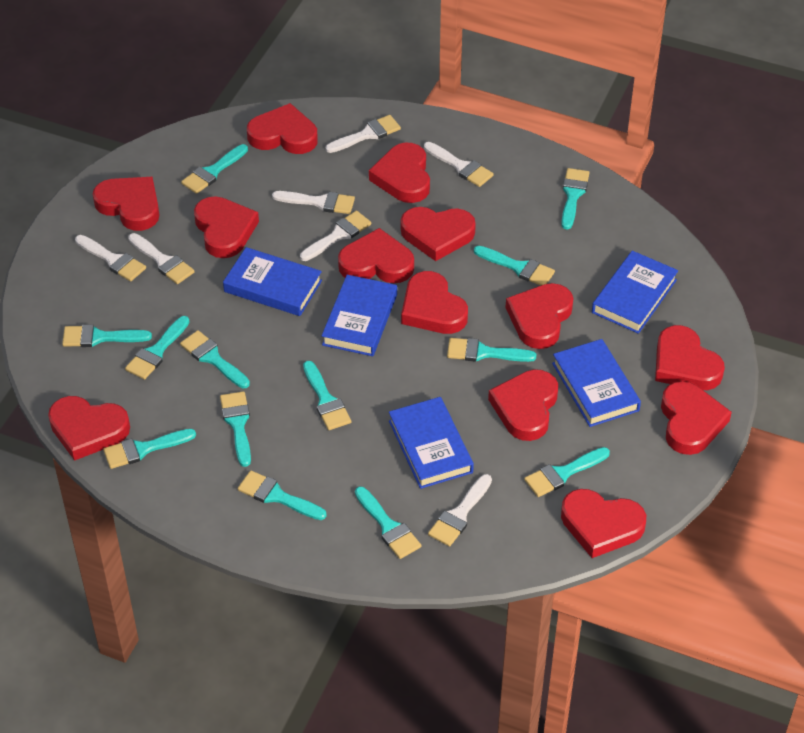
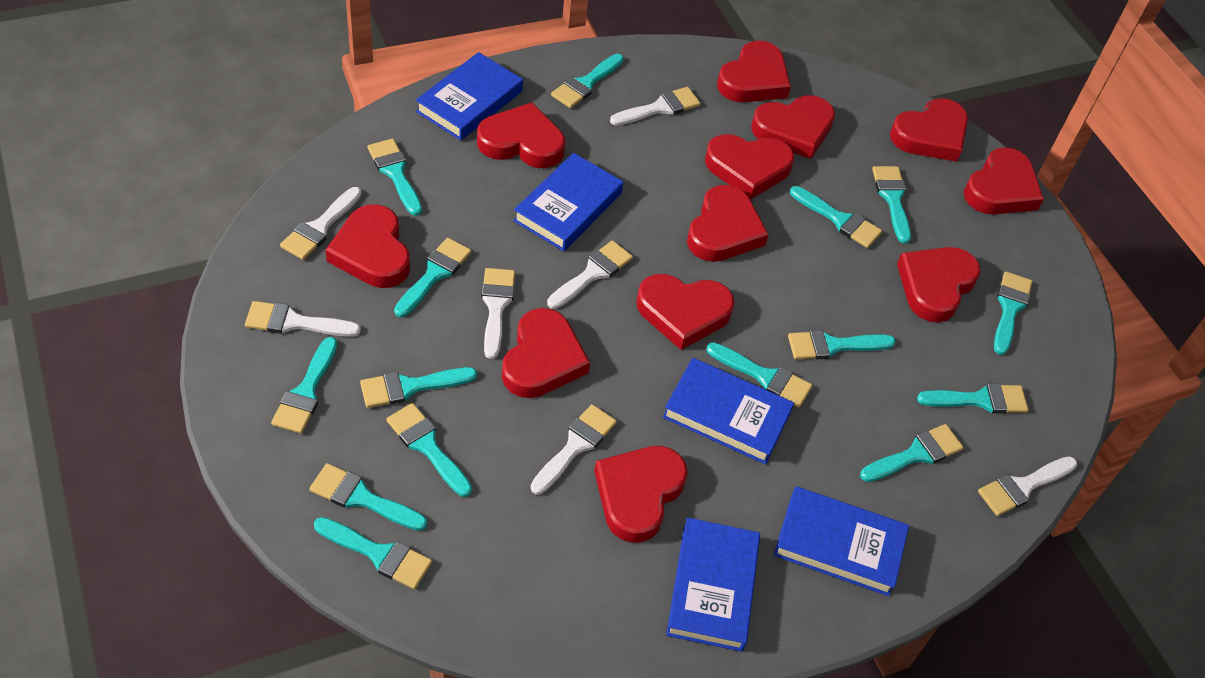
red heart: 13 -> 12
turquoise brush: 13 -> 15

